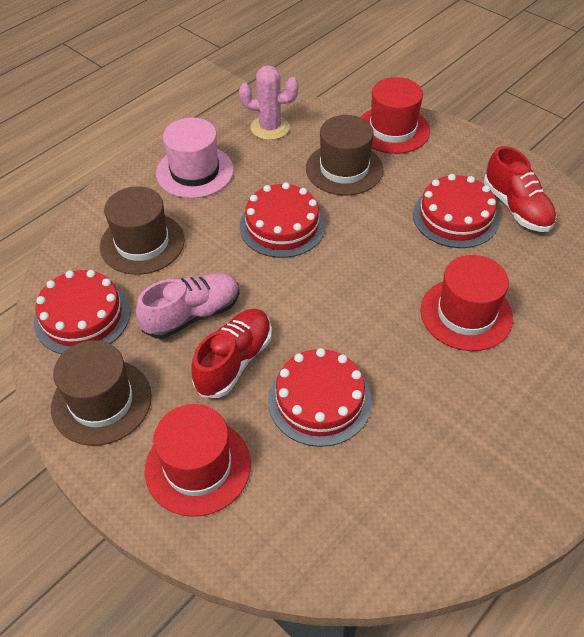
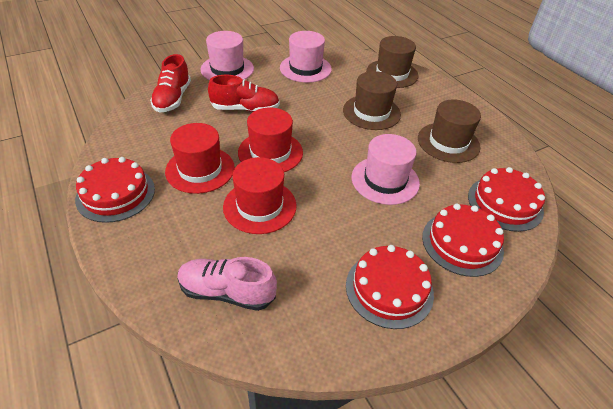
pink cactus: 1 -> 0
pink hat: 1 -> 3

